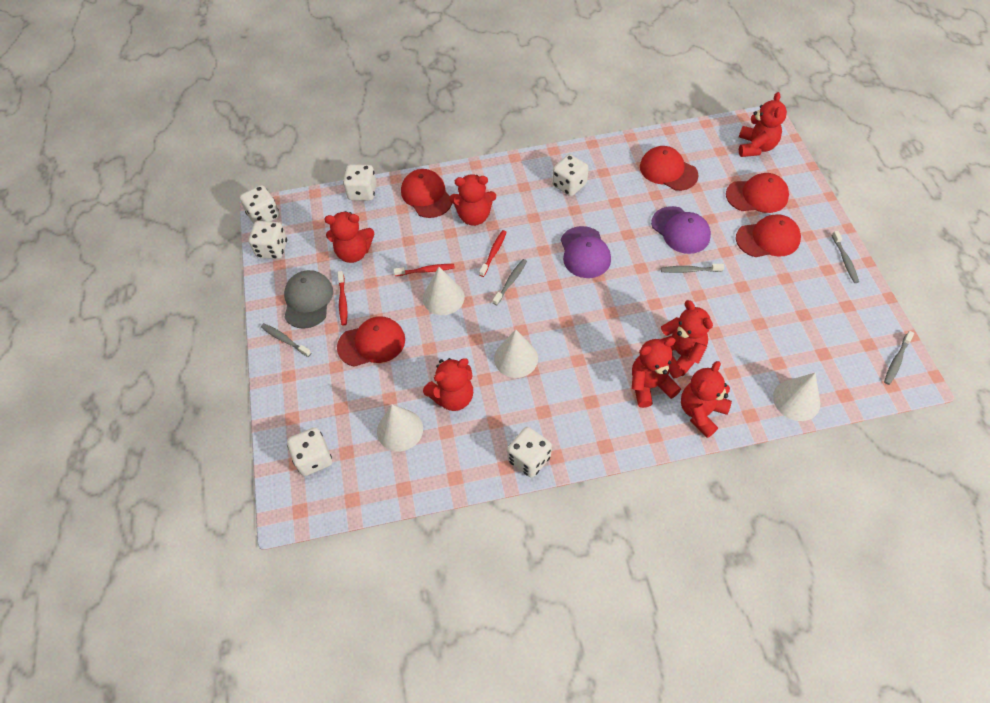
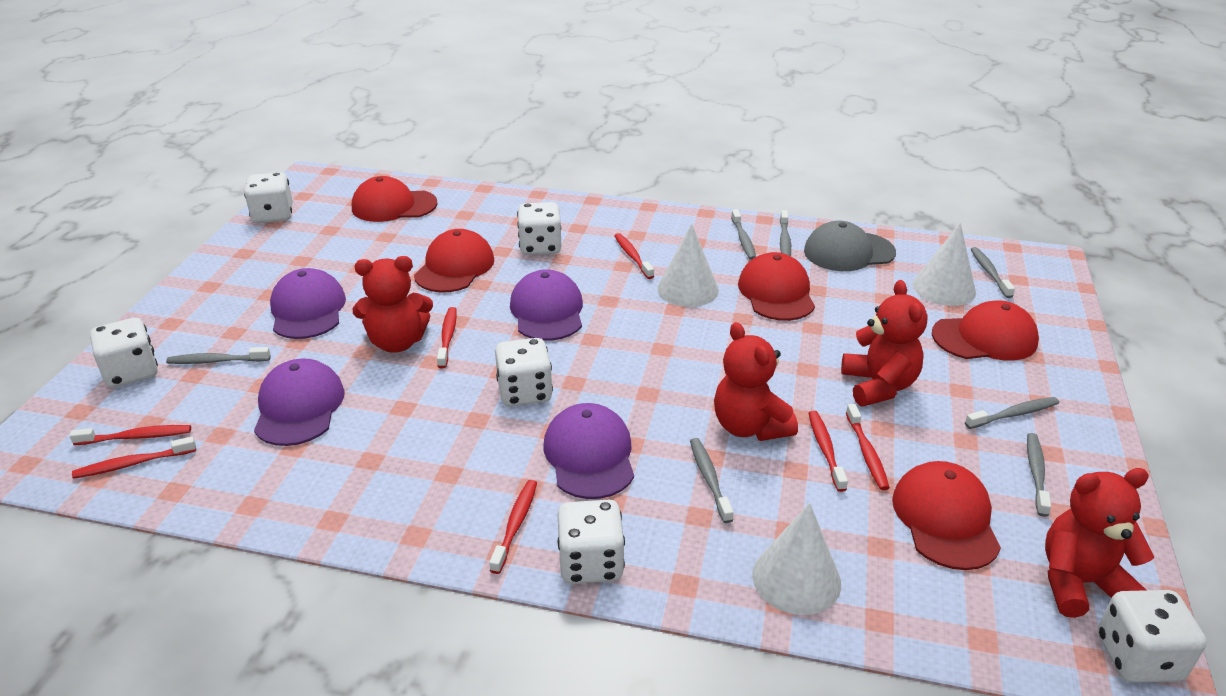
grey toothbrush: 5 -> 7
purple cap: 2 -> 4
red teddy bear: 7 -> 4
red toothbrush: 3 -> 7
white cone: 4 -> 3

